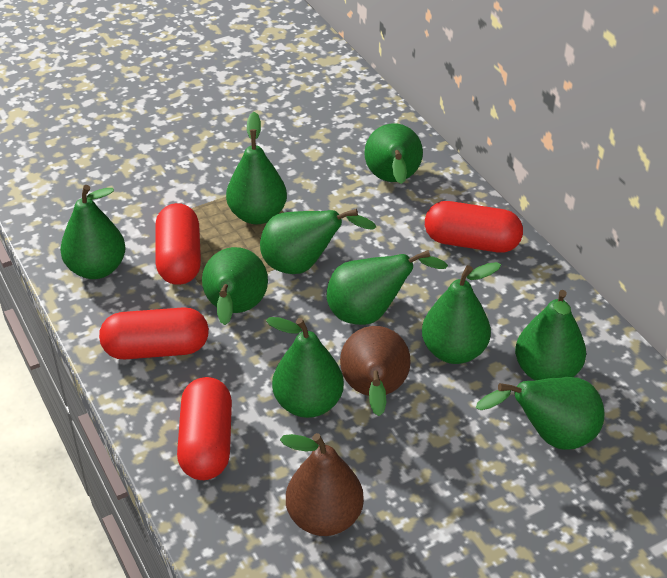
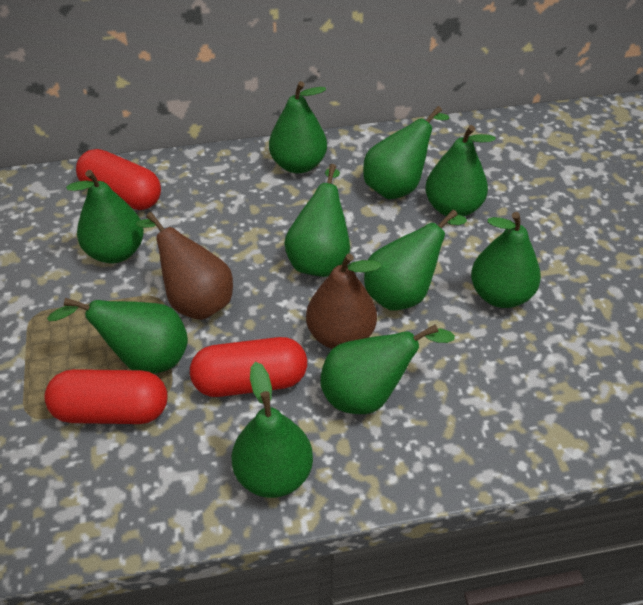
red capsule: 4 -> 3

